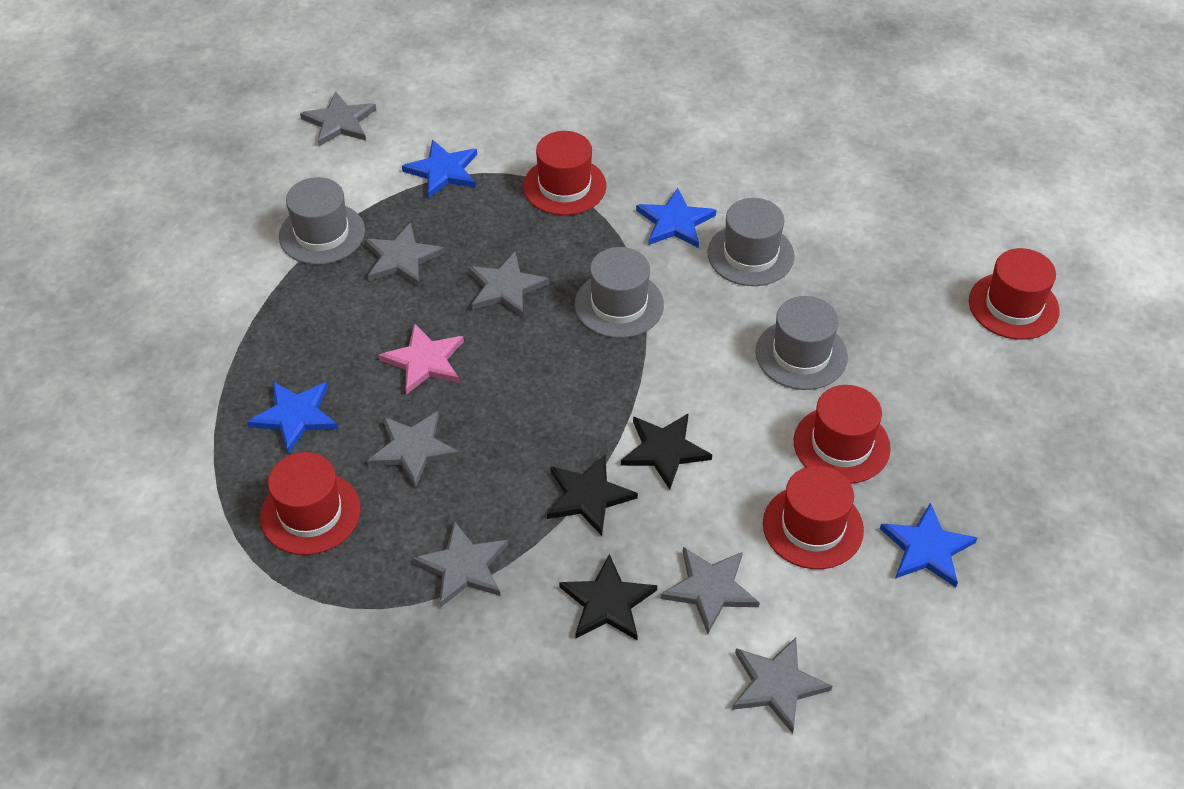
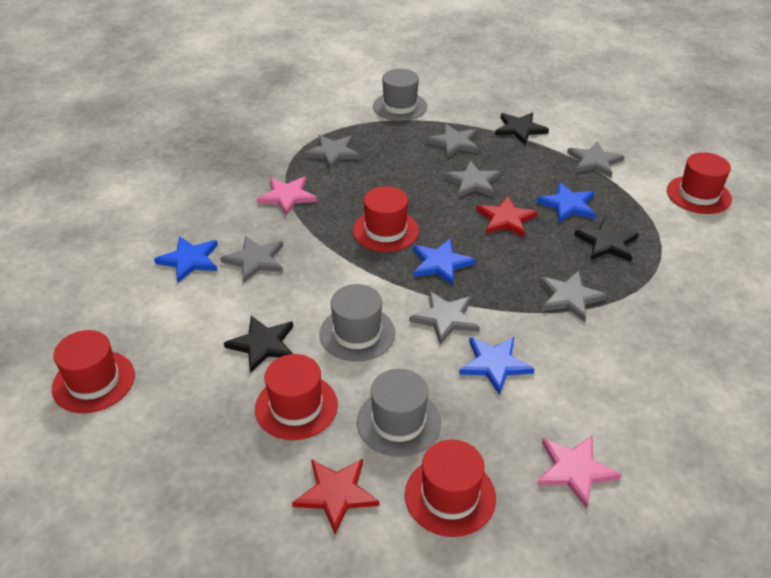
grey hat: 4 -> 3
pink star: 1 -> 2
red star: 0 -> 2

